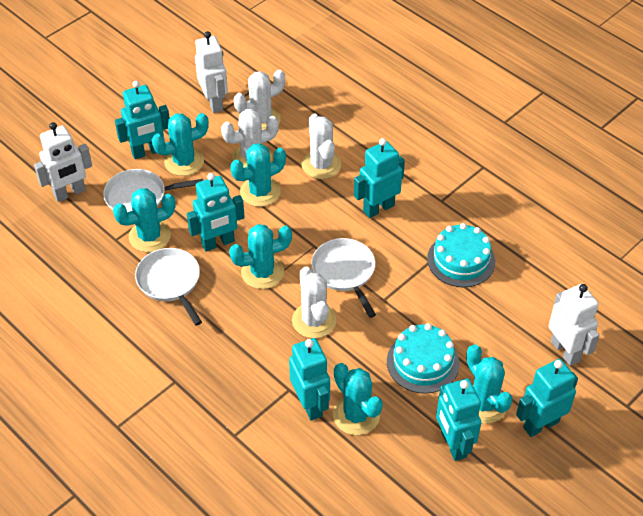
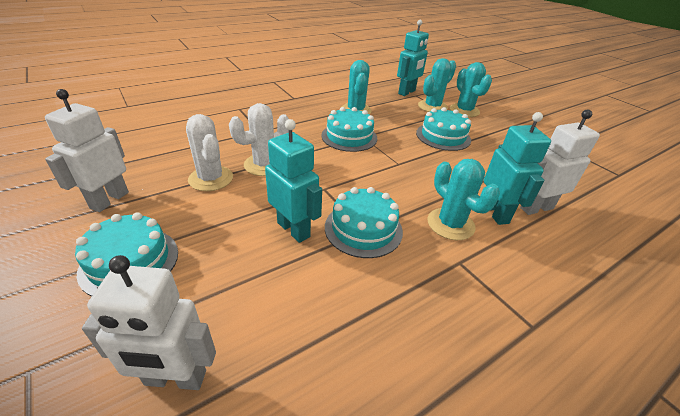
turquoise cactus: 6 -> 4
turquoise cake: 2 -> 4
turquoise robot: 6 -> 3
white cactus: 4 -> 2
white pan: 3 -> 0

